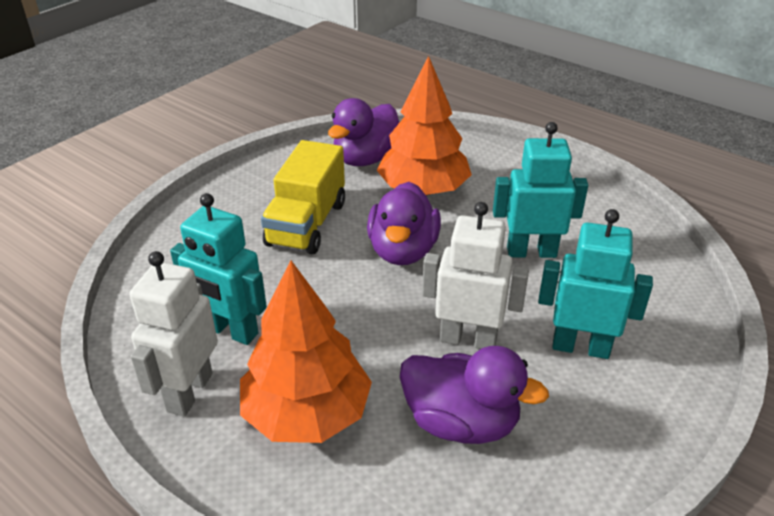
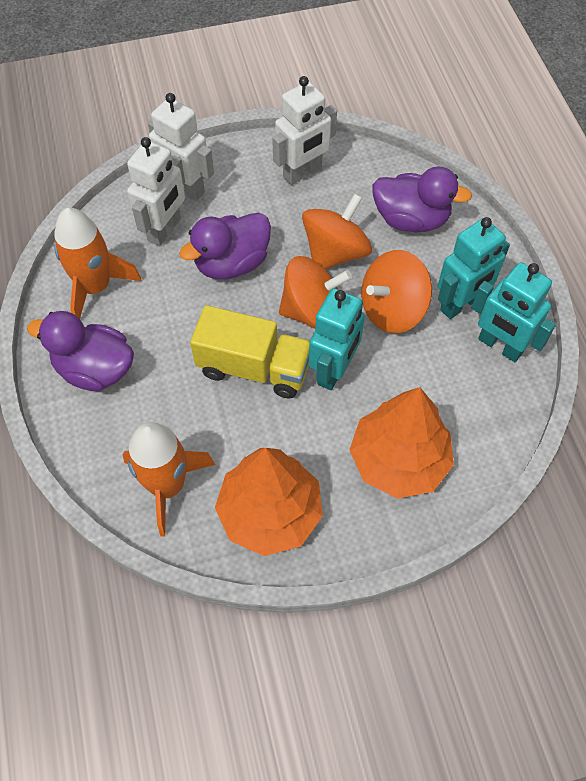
orange rocket: 0 -> 2
orange spinning top: 0 -> 3
white robot: 2 -> 3

